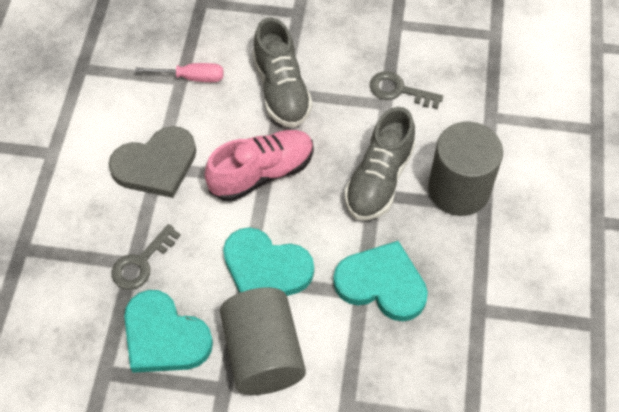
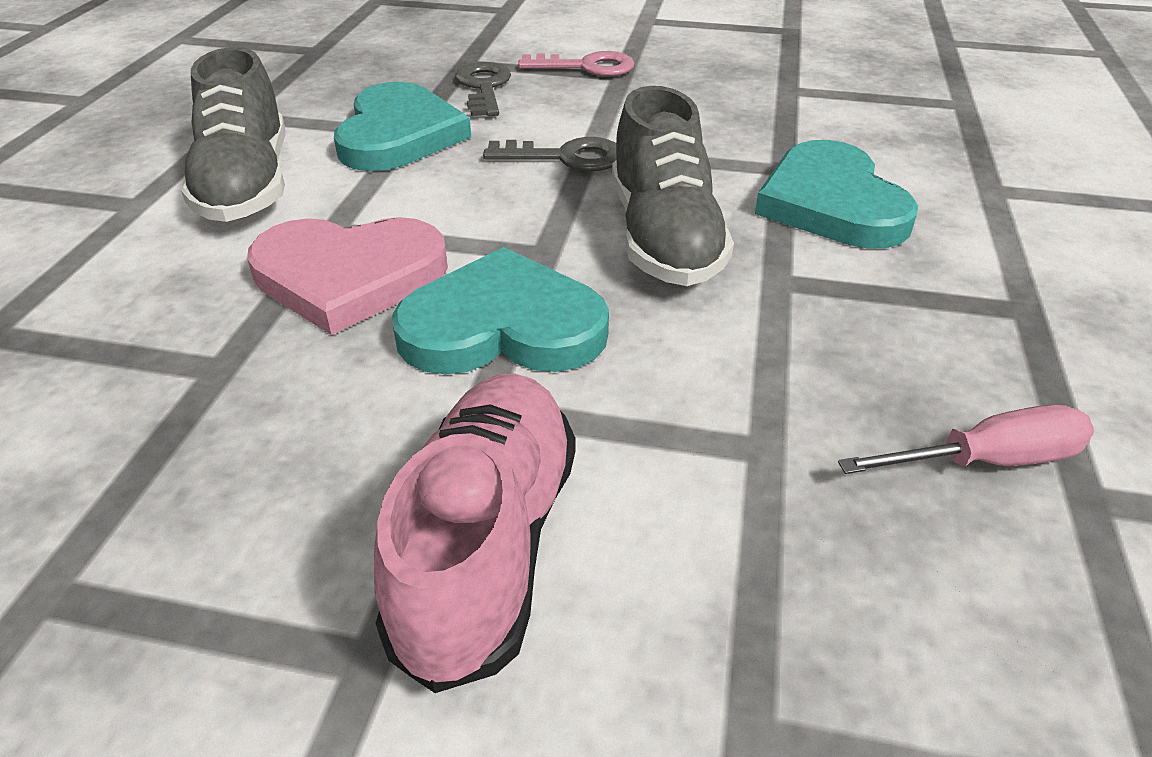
grey cylinder: 2 -> 0
grey heart: 1 -> 0
pink heart: 0 -> 1
pink key: 0 -> 1

